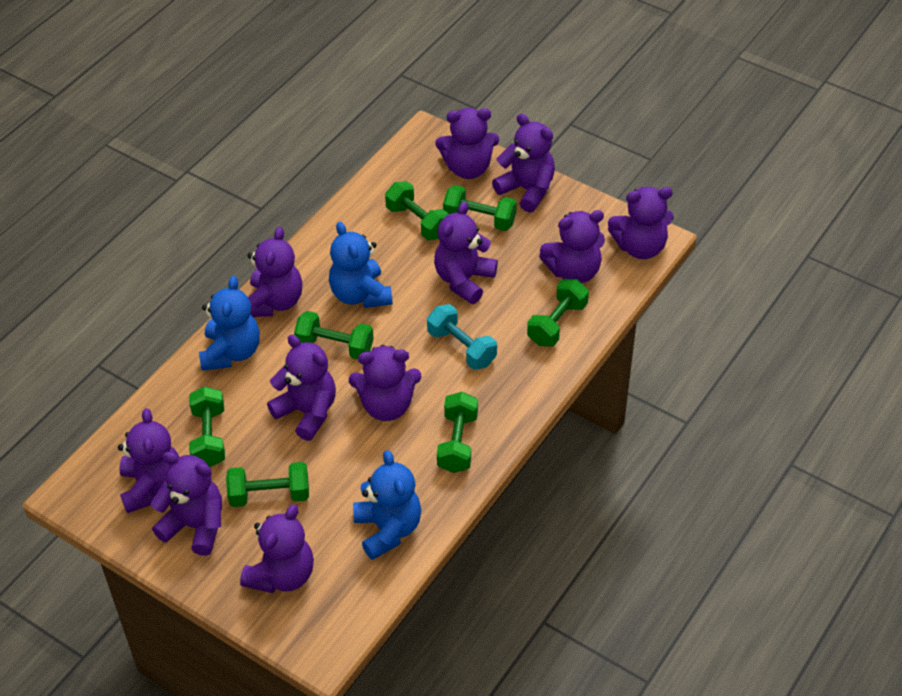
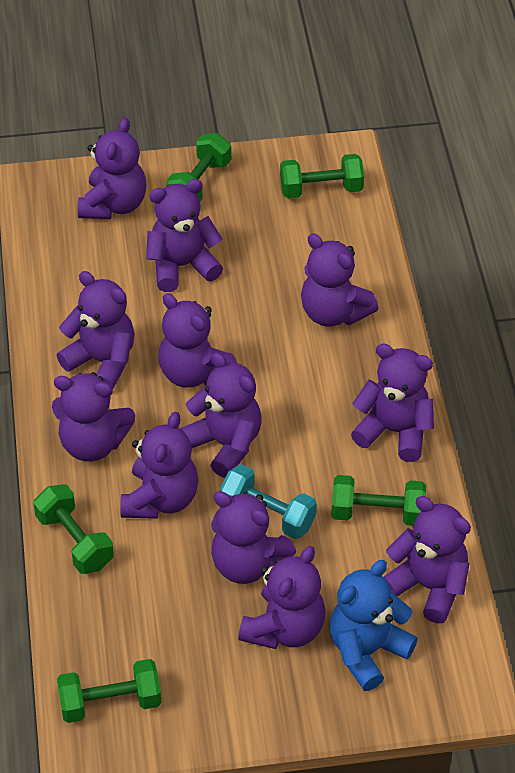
blue teddy bear: 3 -> 1
green dumbbell: 7 -> 5
purple teddy bear: 11 -> 12

